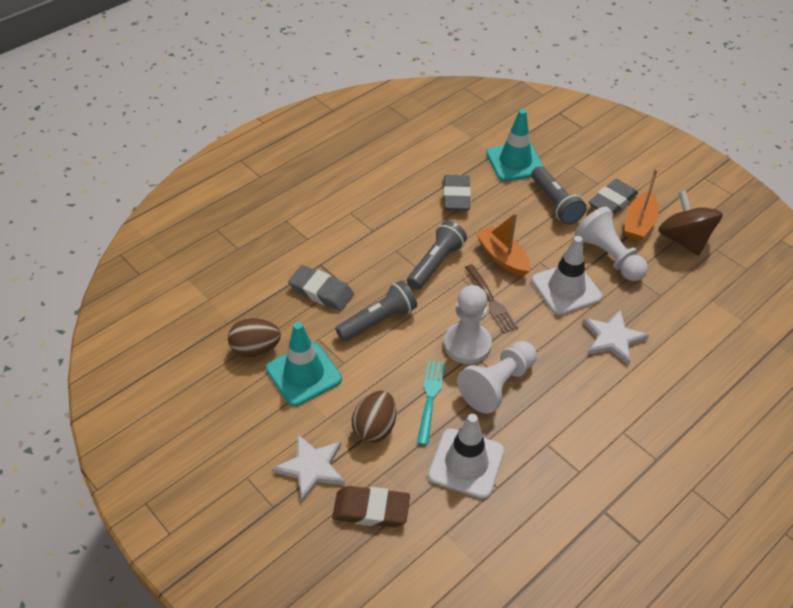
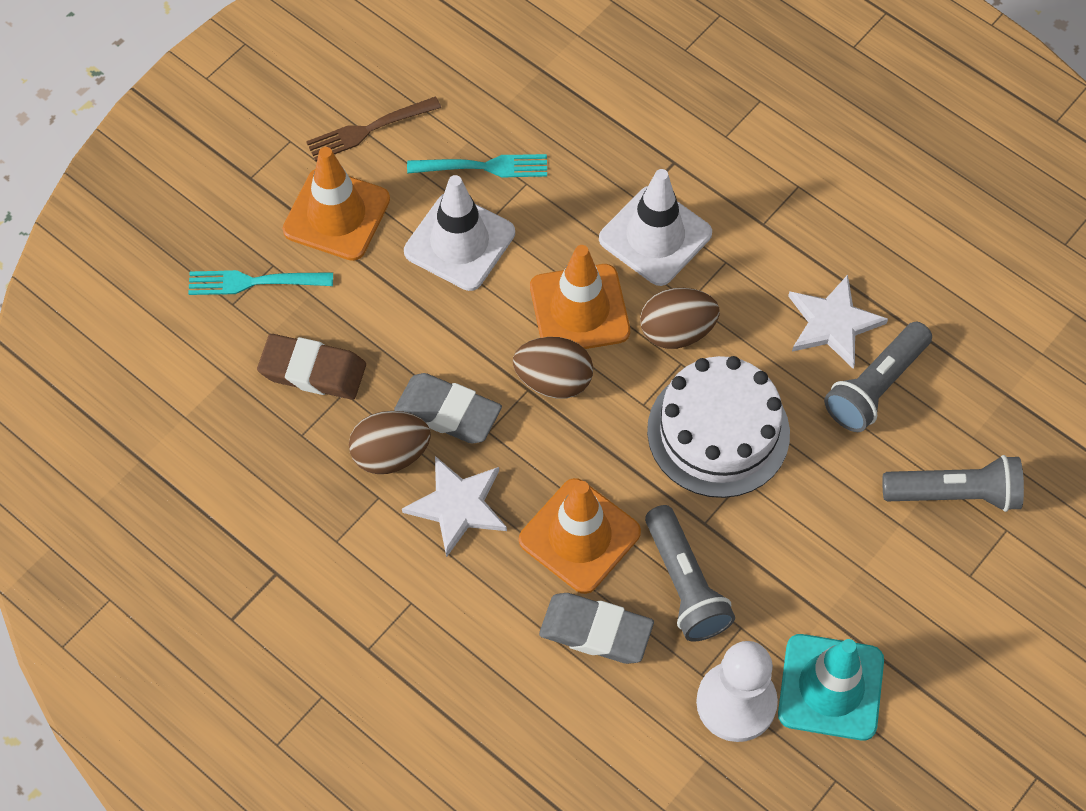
brown egg: 2 -> 3
brown spinning top: 1 -> 0
grey eraser: 3 -> 2
orange boat: 2 -> 0
orange traffic cone: 0 -> 3
turquoise fork: 1 -> 2
turquoise traffic cone: 2 -> 1
white cake: 0 -> 1
white pawn: 3 -> 1

